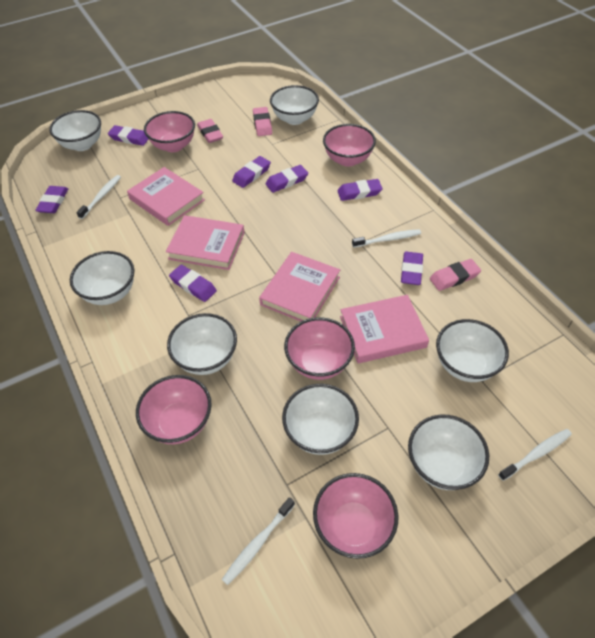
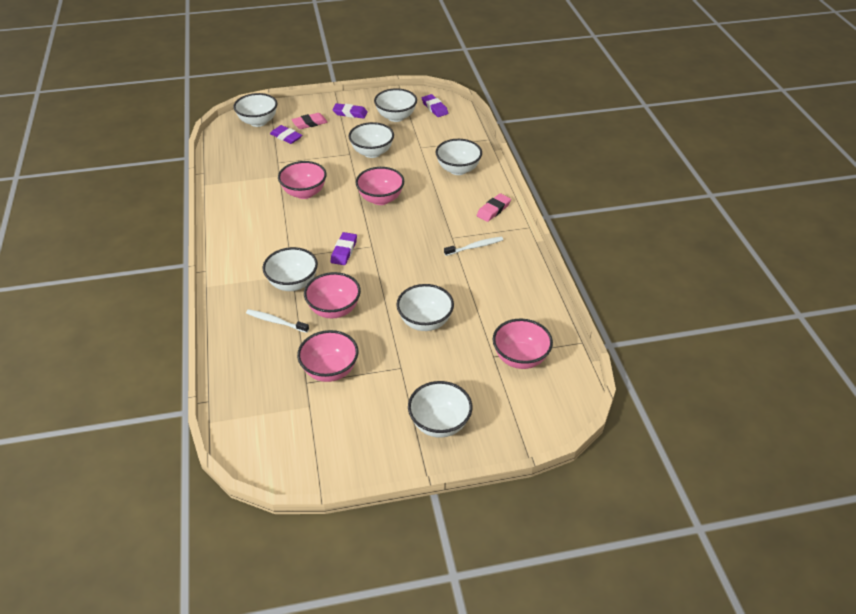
pink book: 4 -> 0
pink eraser: 3 -> 2
purple eraser: 7 -> 4
white toothbrush: 4 -> 2

